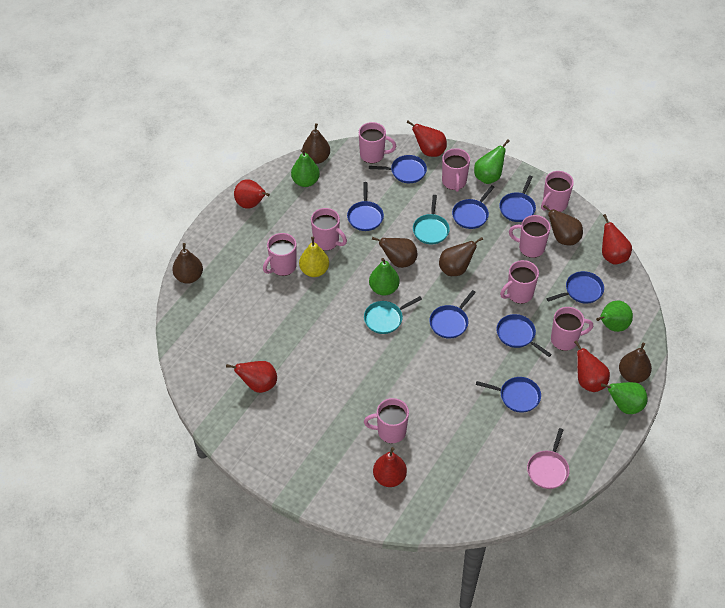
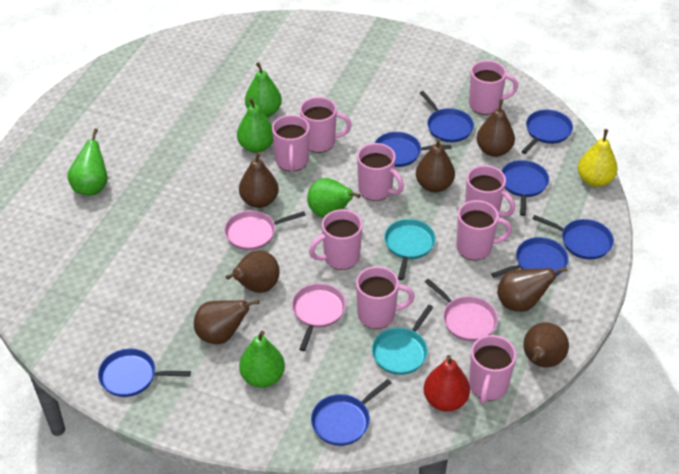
brown pear: 6 -> 7
pink pan: 1 -> 3
red pear: 6 -> 1

